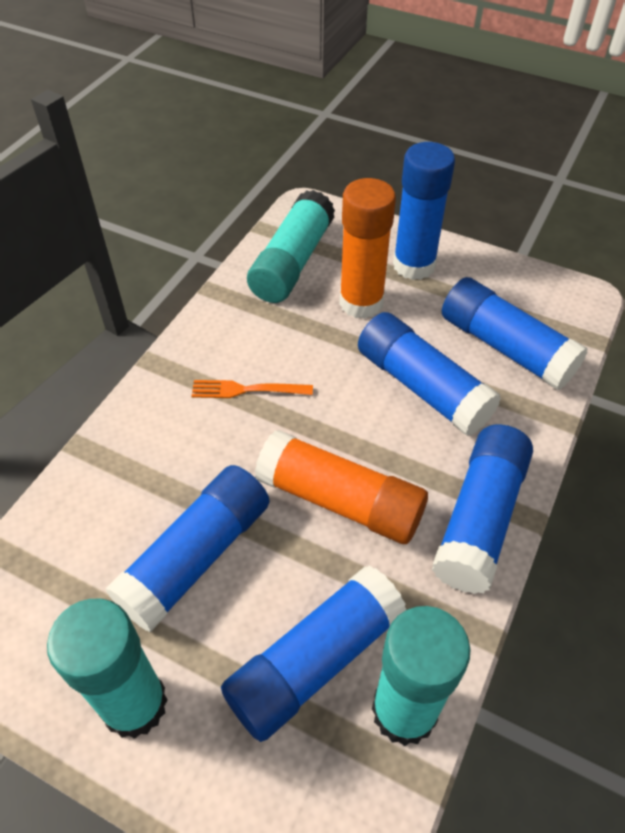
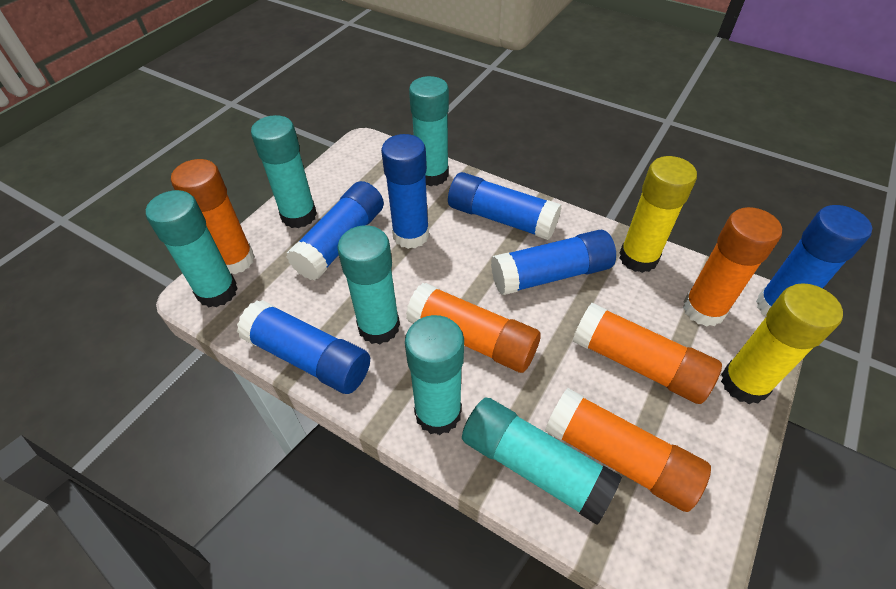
orange fork: 1 -> 0
orange glue stick: 2 -> 5
turquoise glue stick: 3 -> 6
yellow glue stick: 0 -> 2

